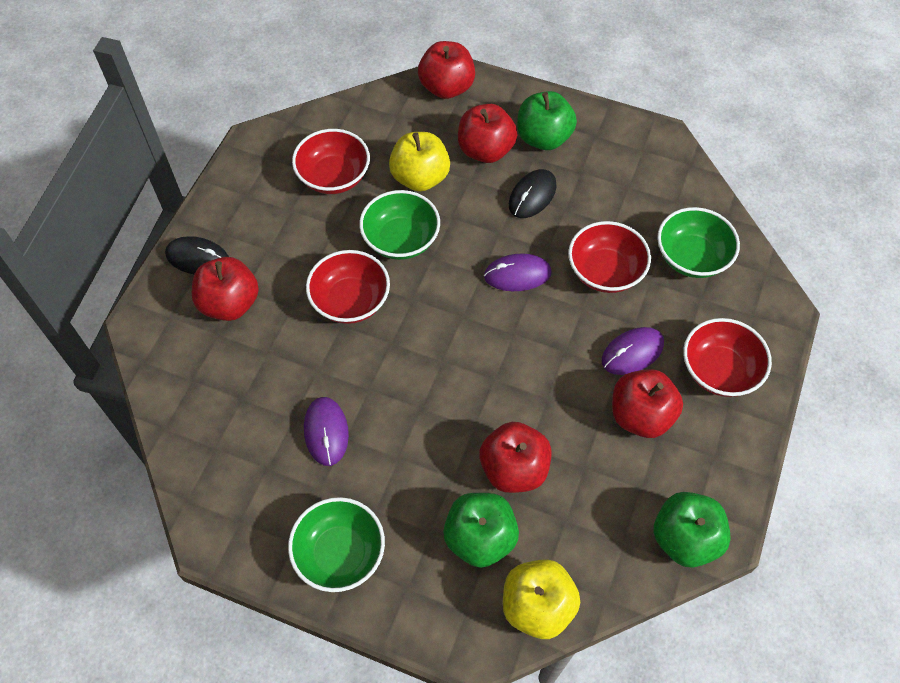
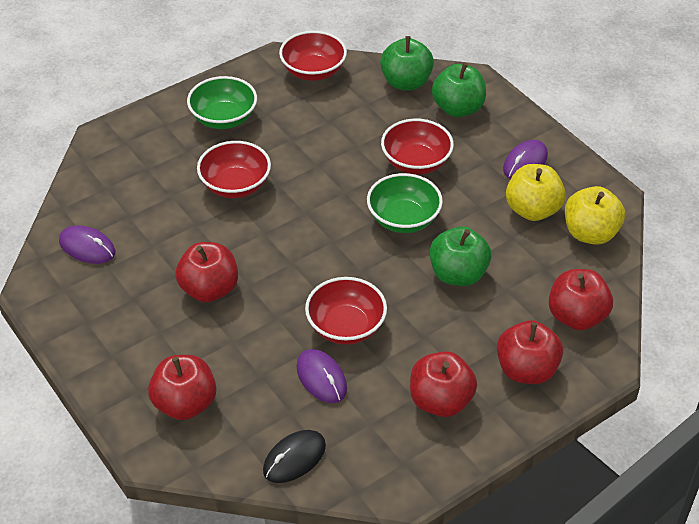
black mouse: 2 -> 1
green bowl: 3 -> 2

